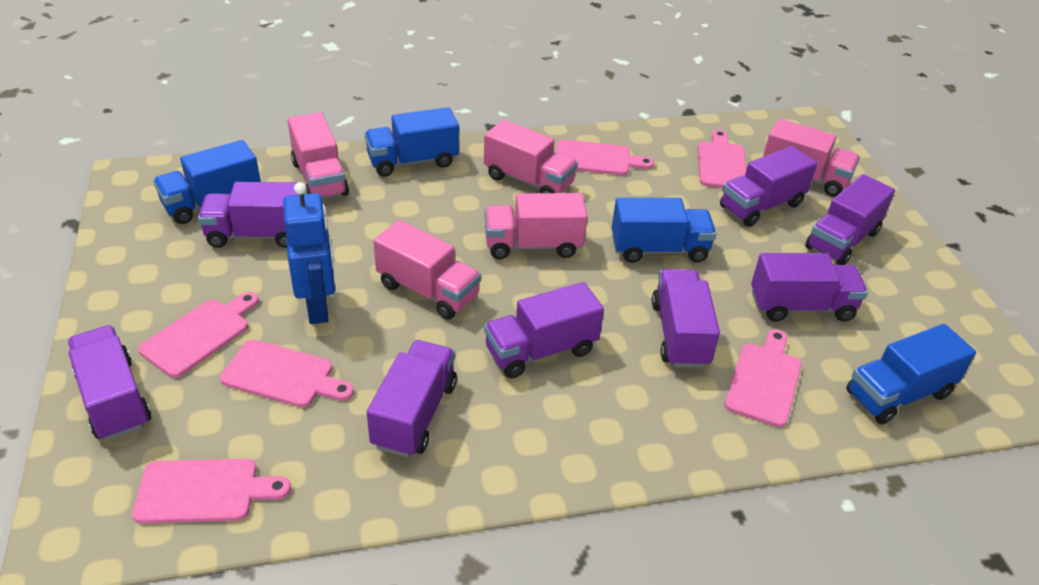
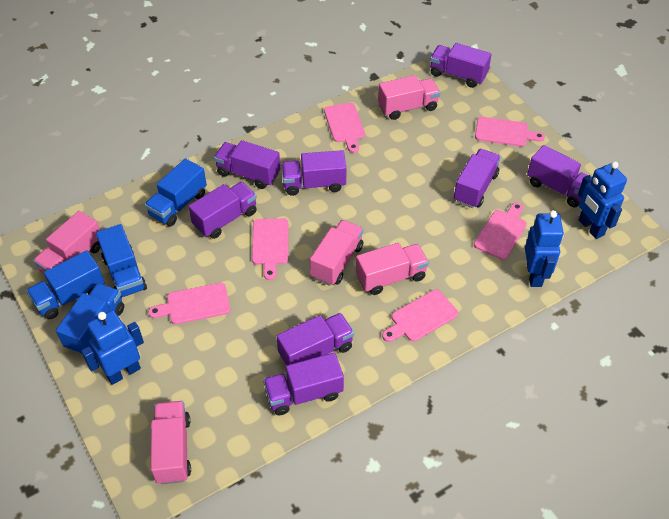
blue robot: 1 -> 3

